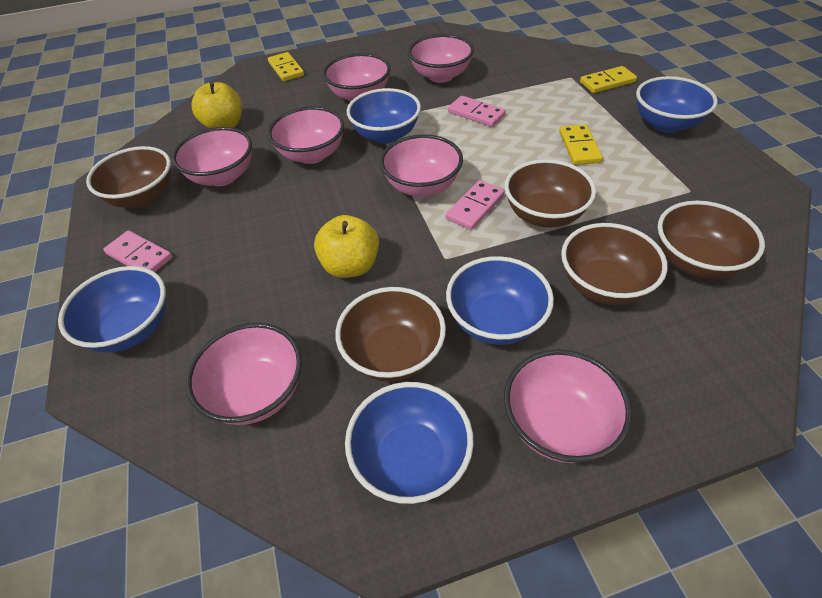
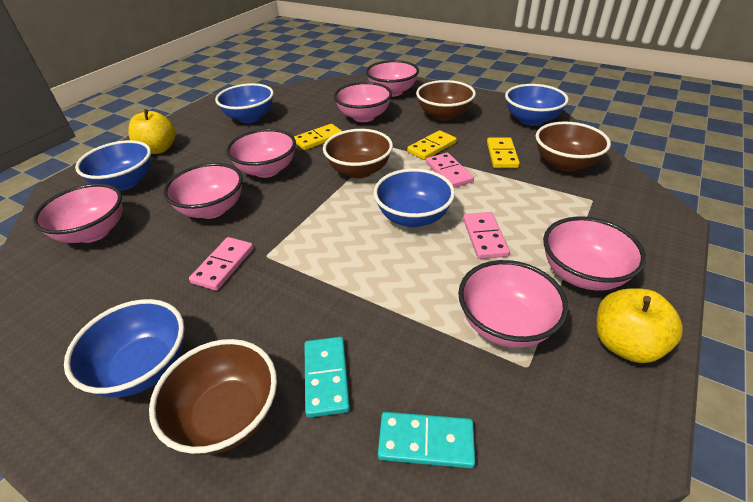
brown bowl: 5 -> 4
turquoise domino: 0 -> 2

